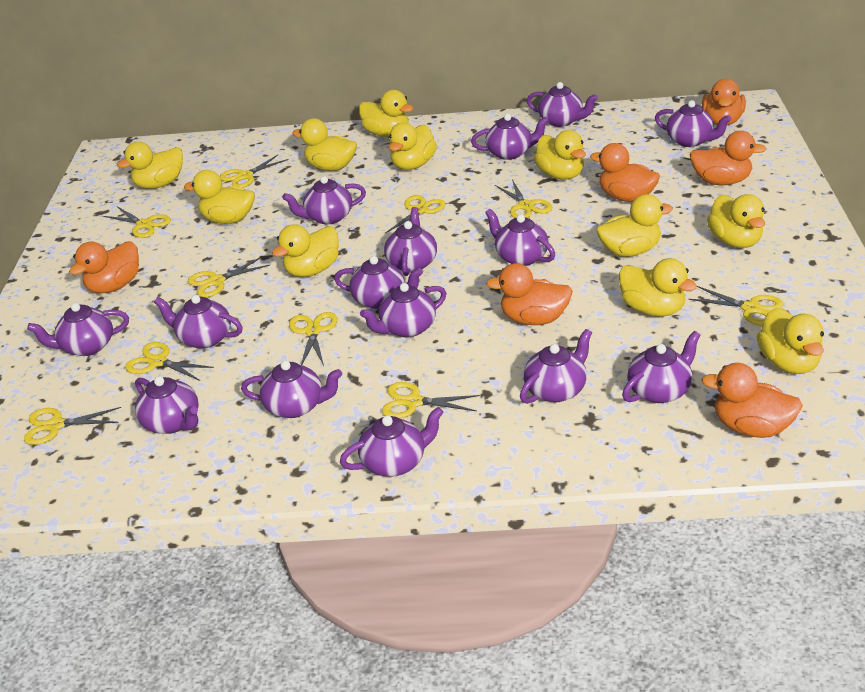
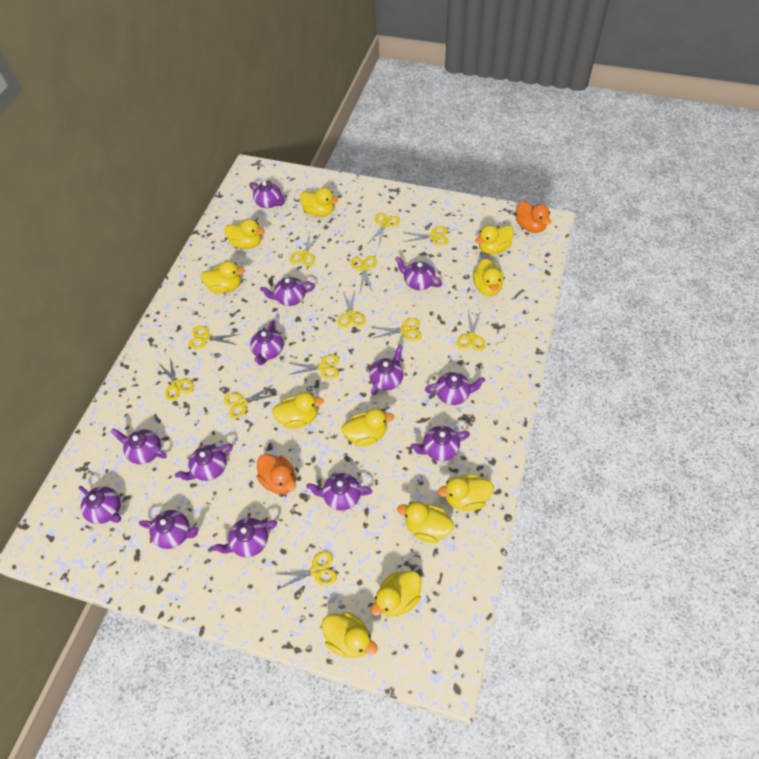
orange duck: 6 -> 2
purple teapot: 15 -> 13
yellow scissors: 10 -> 12

